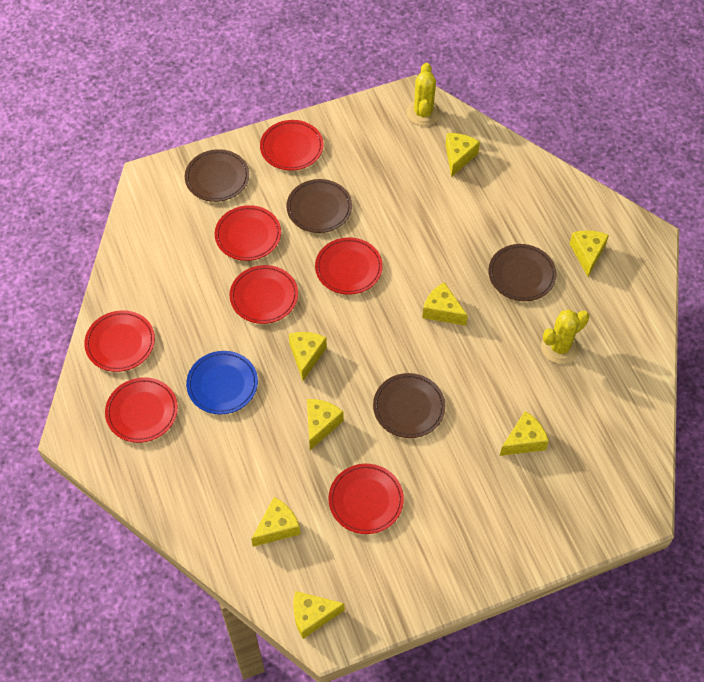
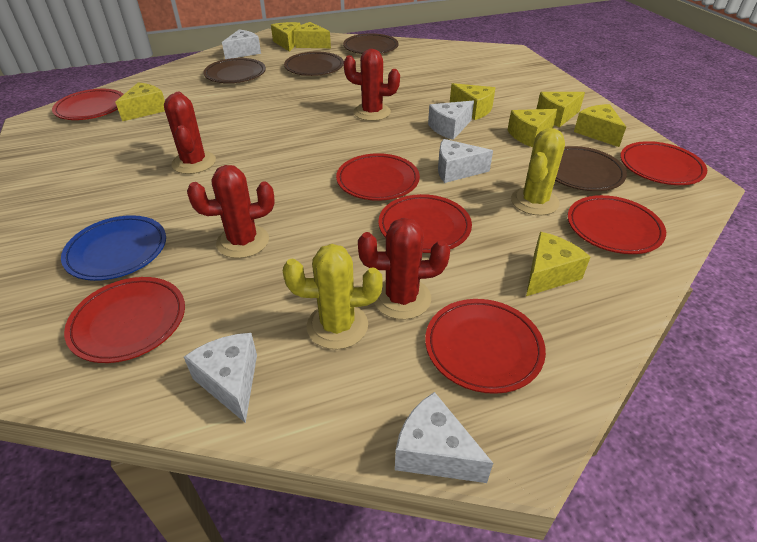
red cactus: 0 -> 4
white cheese: 0 -> 5

